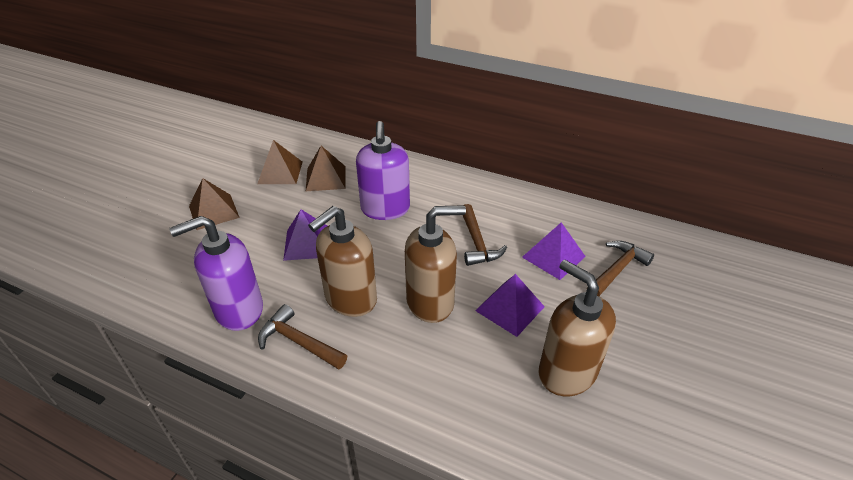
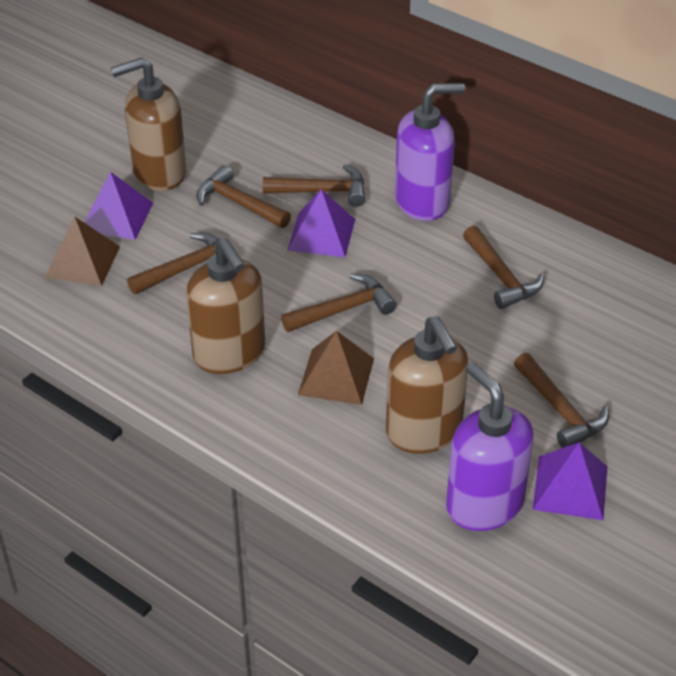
brown hammer: 3 -> 6
brown pyramid: 3 -> 2

